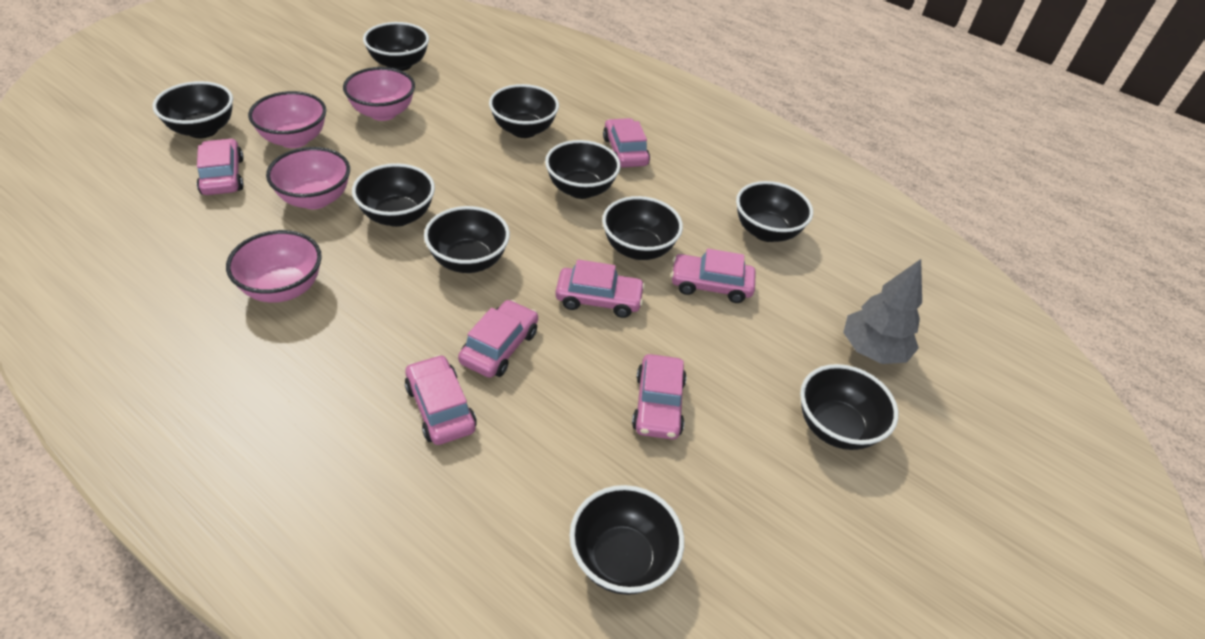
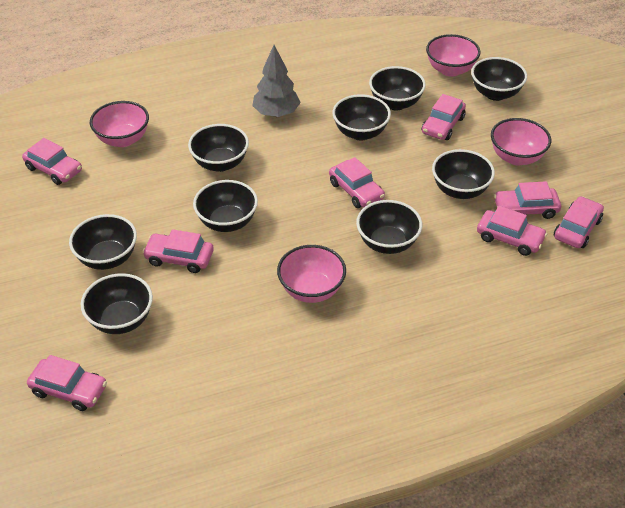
black bowl: 10 -> 9
pink car: 7 -> 8

